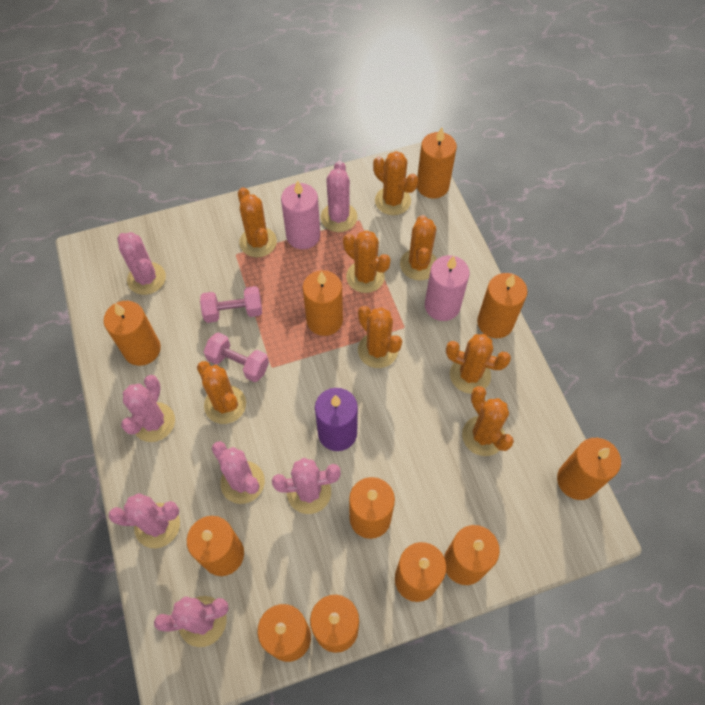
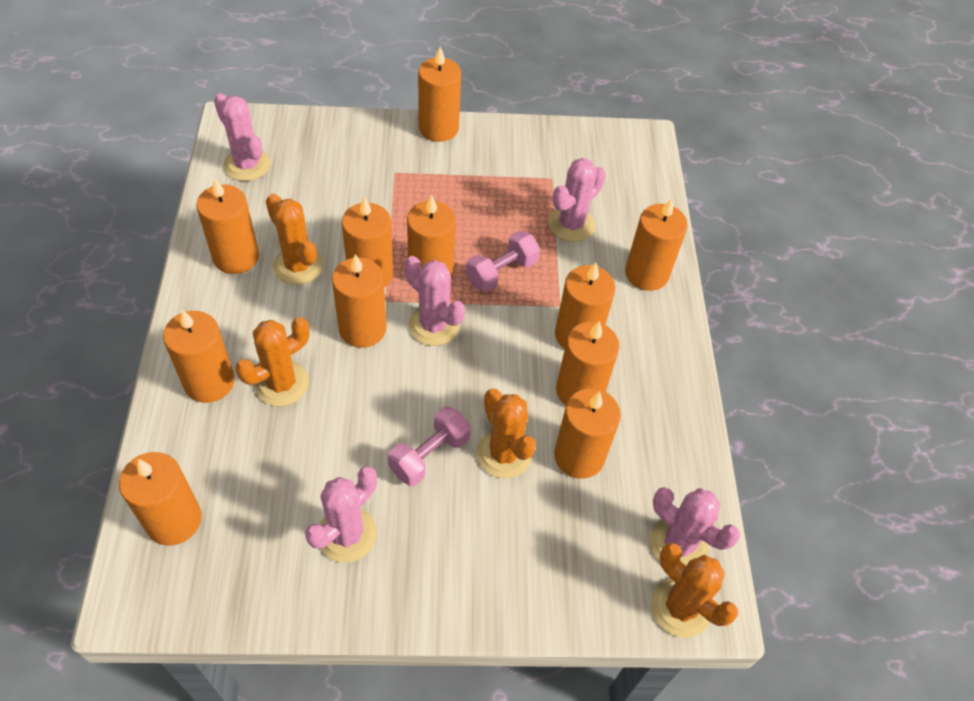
orange cactus: 8 -> 4
pink cactus: 7 -> 5
pink candle: 2 -> 0
purple candle: 1 -> 0

